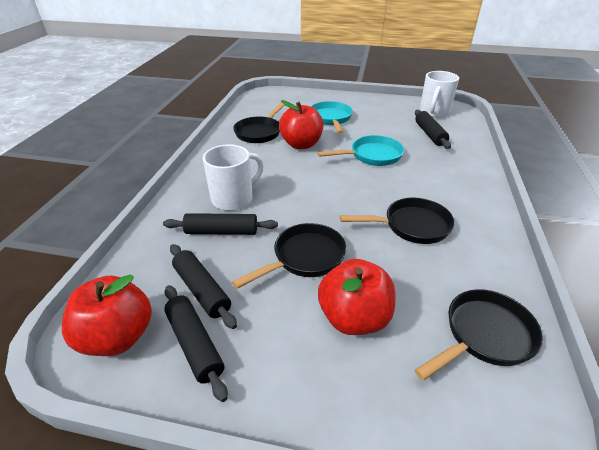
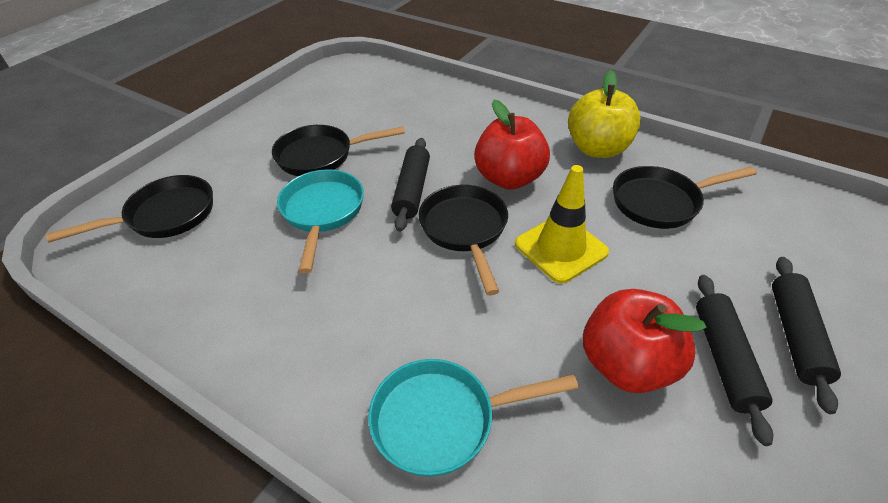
black rolling pin: 4 -> 3
red apple: 3 -> 2
white mug: 2 -> 0
yellow apple: 0 -> 1
yellow traffic cone: 0 -> 1

